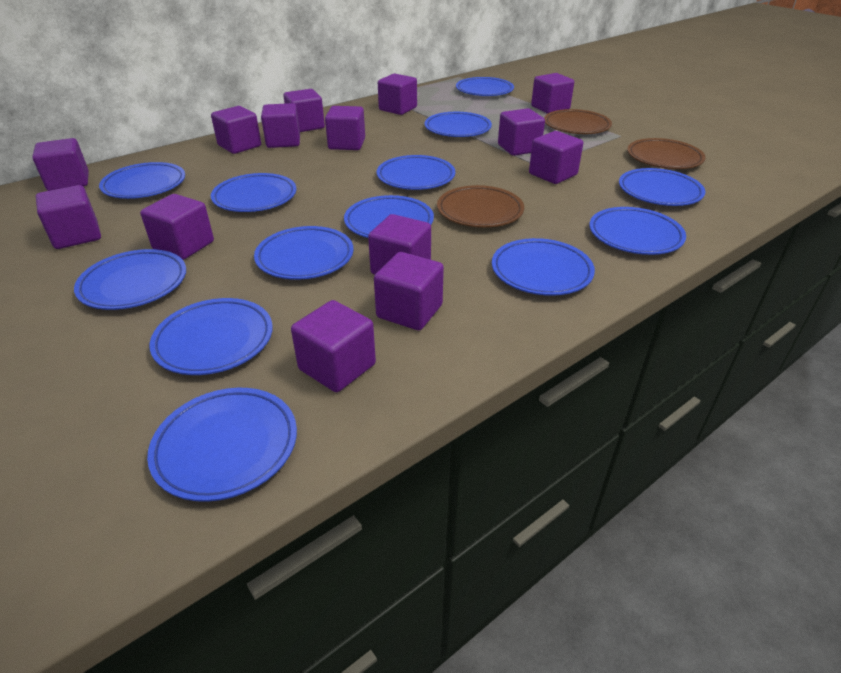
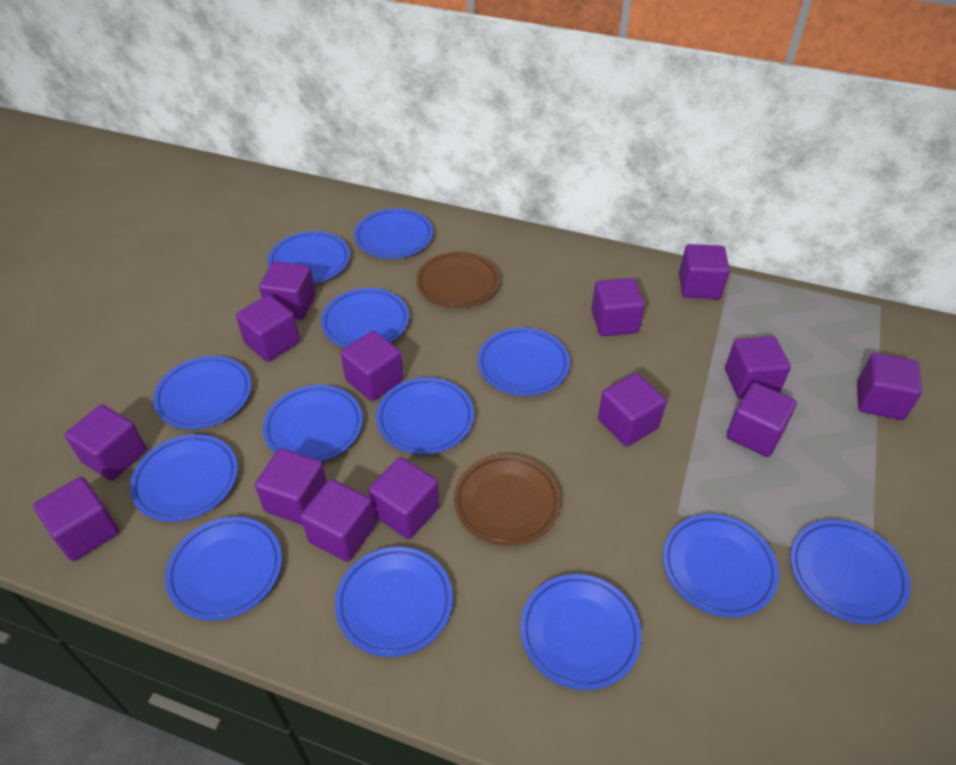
brown plate: 3 -> 2

